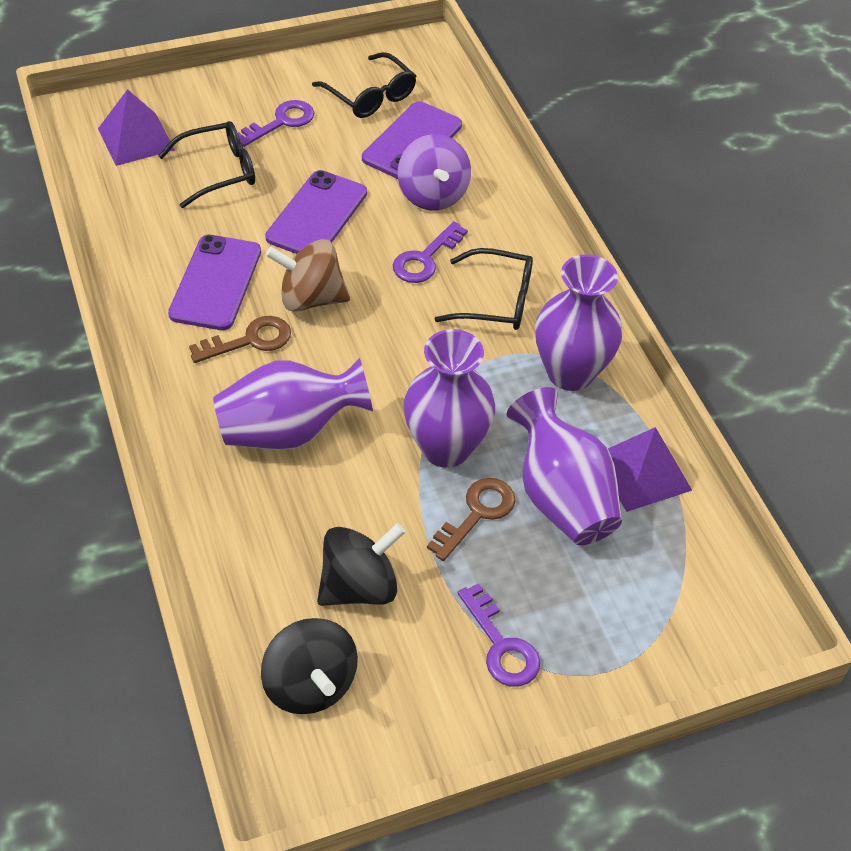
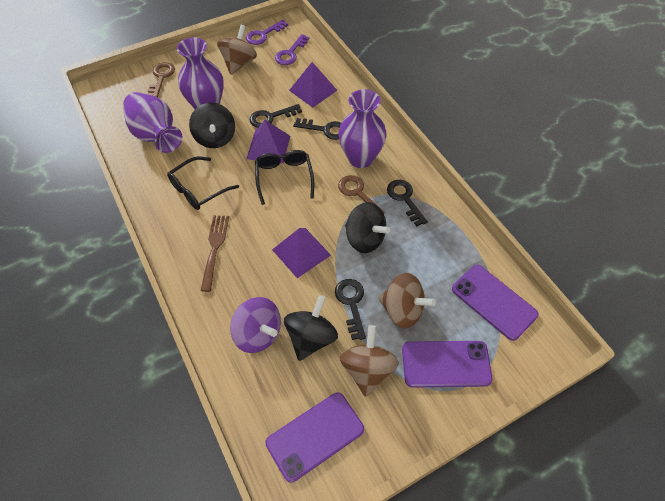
black glasses: 3 -> 2
black key: 0 -> 4
black spinning top: 2 -> 3
brown fork: 0 -> 1
brown spinning top: 1 -> 3
purple key: 3 -> 2
purple pyramid: 2 -> 3
purple vase: 4 -> 3

